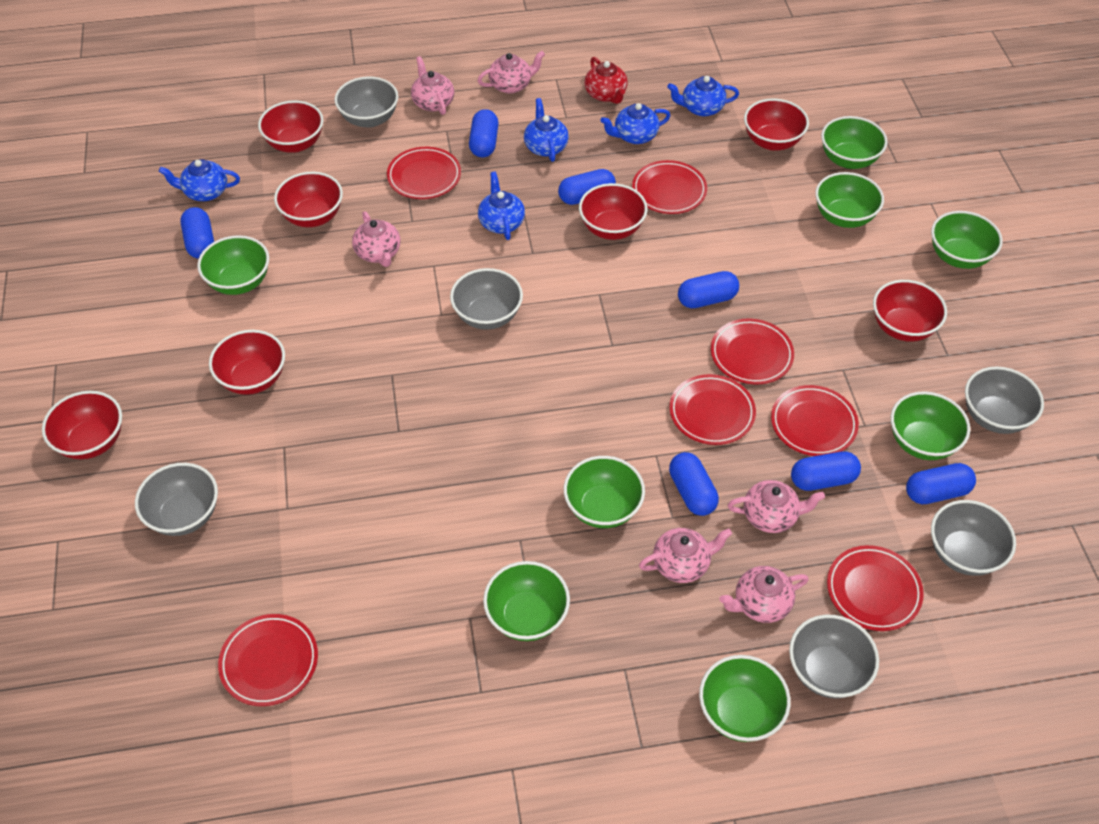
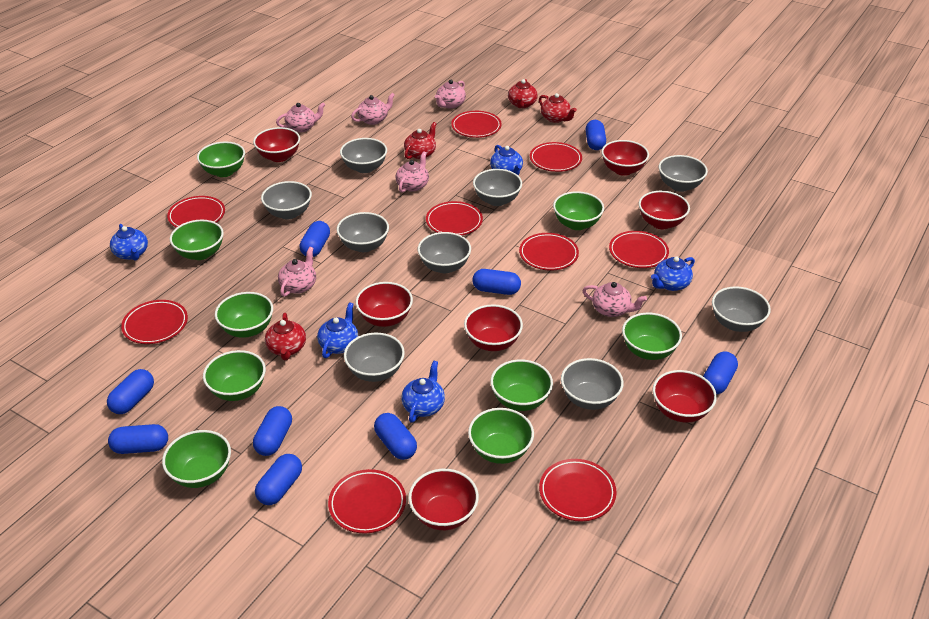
blue capsule: 7 -> 9
green bowl: 8 -> 9
grey bowl: 6 -> 9
red plate: 7 -> 9
red teapot: 1 -> 4

